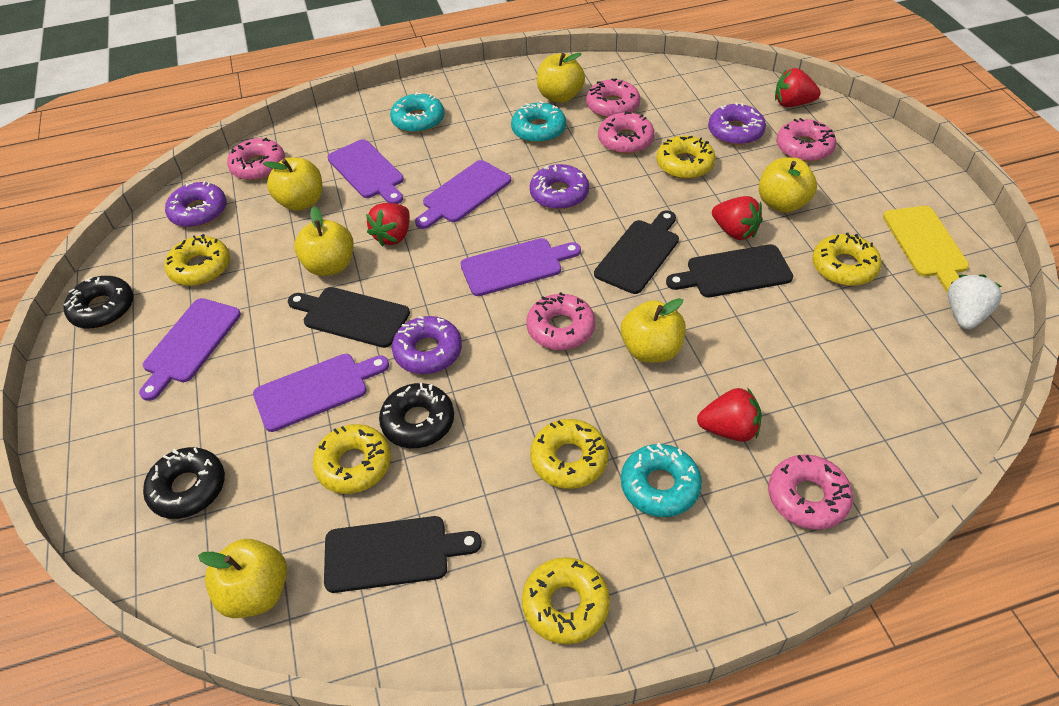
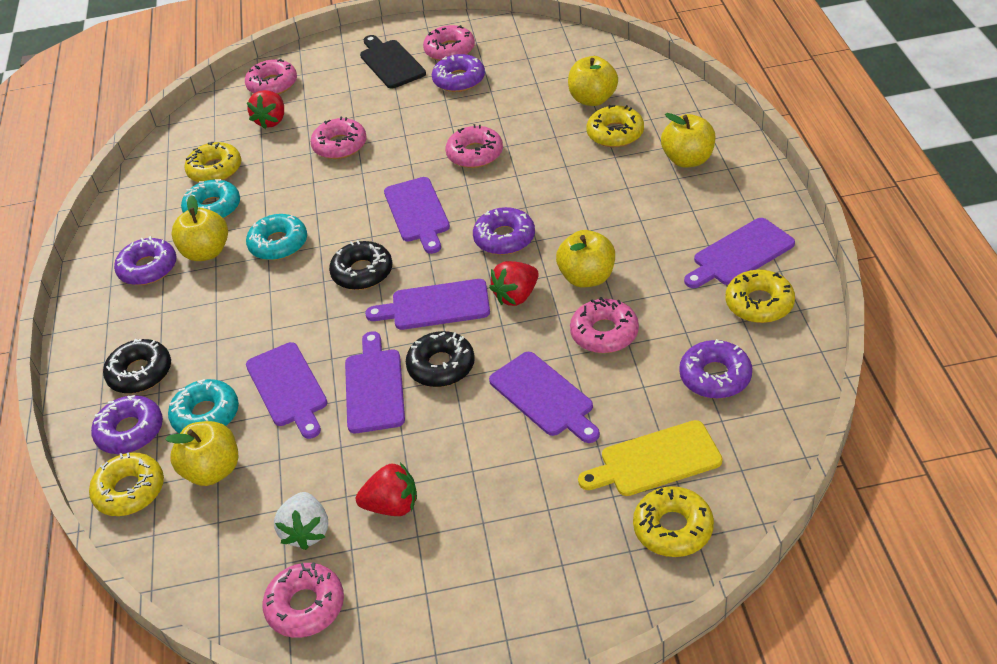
black cutting board: 4 -> 1
purple cutting board: 5 -> 6
purple donut: 4 -> 5
red strawberry: 4 -> 3
yellow apple: 6 -> 5
yellow donut: 6 -> 5

